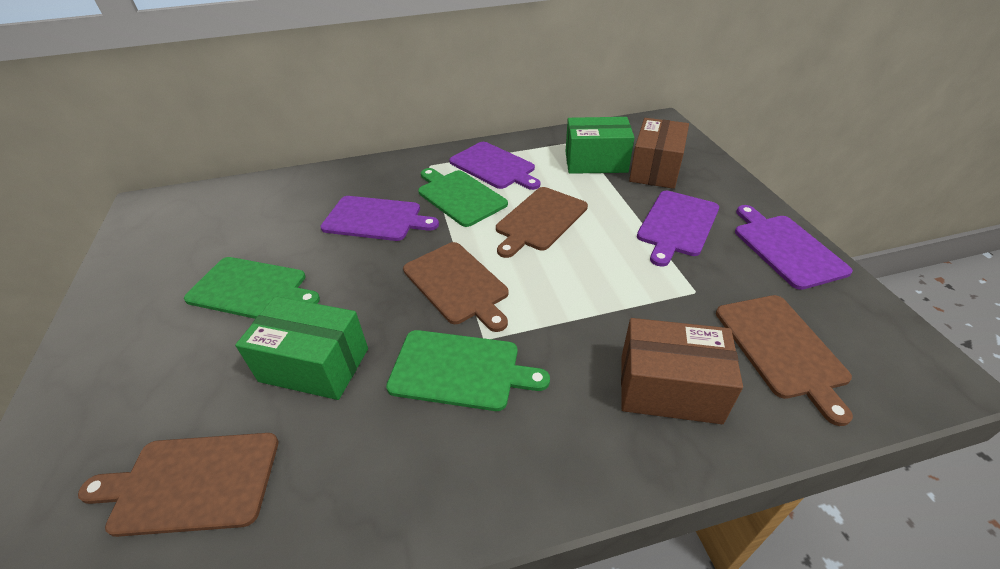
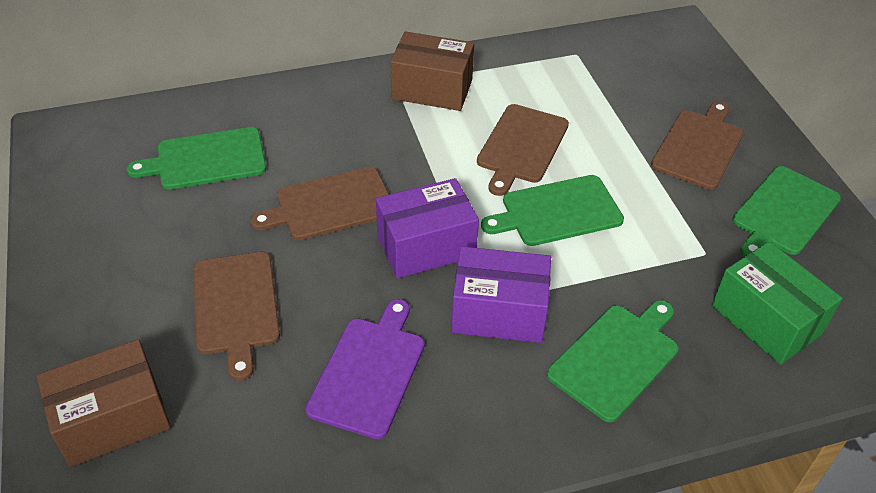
green box: 2 -> 1
green cutting board: 3 -> 4
purple box: 0 -> 2
purple cutting board: 4 -> 1

